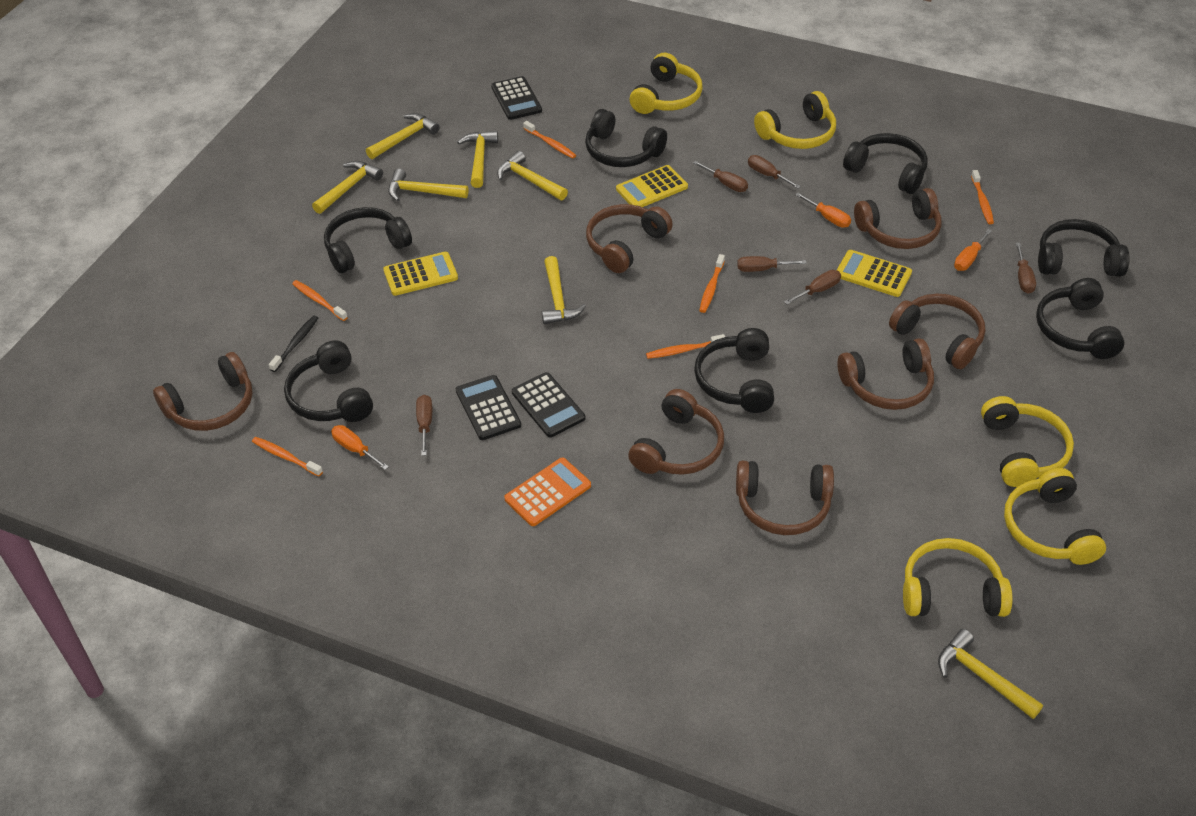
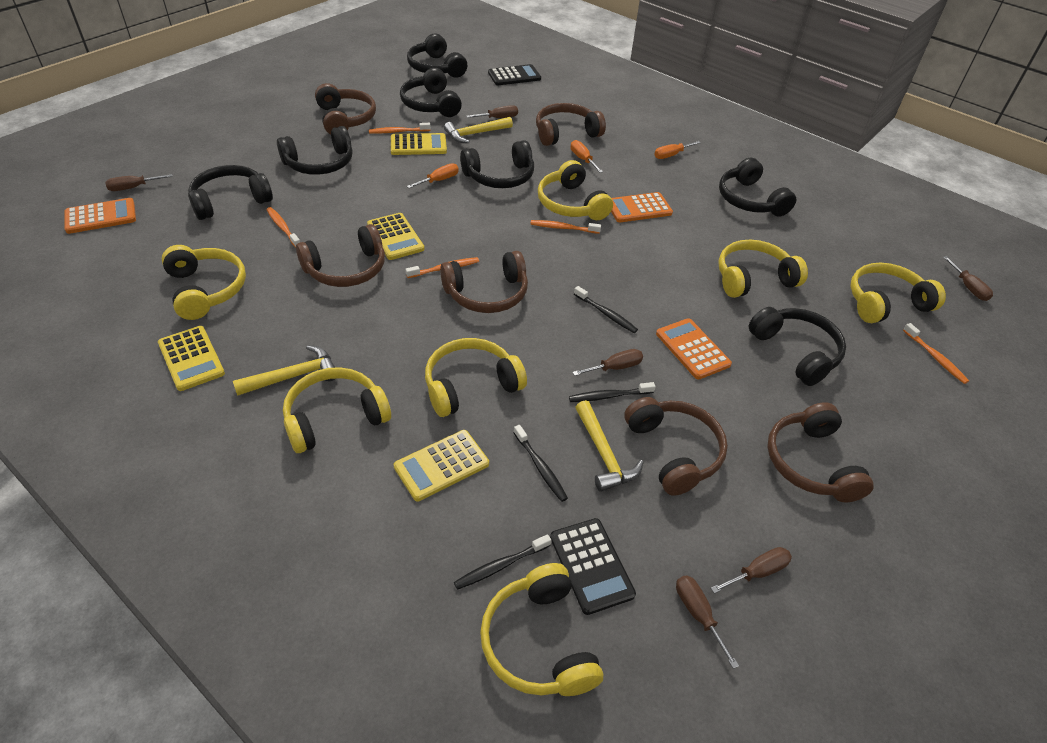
black calculator: 3 -> 2
black toothbrush: 1 -> 4
brown headphones: 7 -> 6
orange calculator: 1 -> 3
orange toothbrush: 6 -> 5
yellow calculator: 3 -> 4
yellow hammer: 7 -> 3
yellow headphones: 5 -> 7

